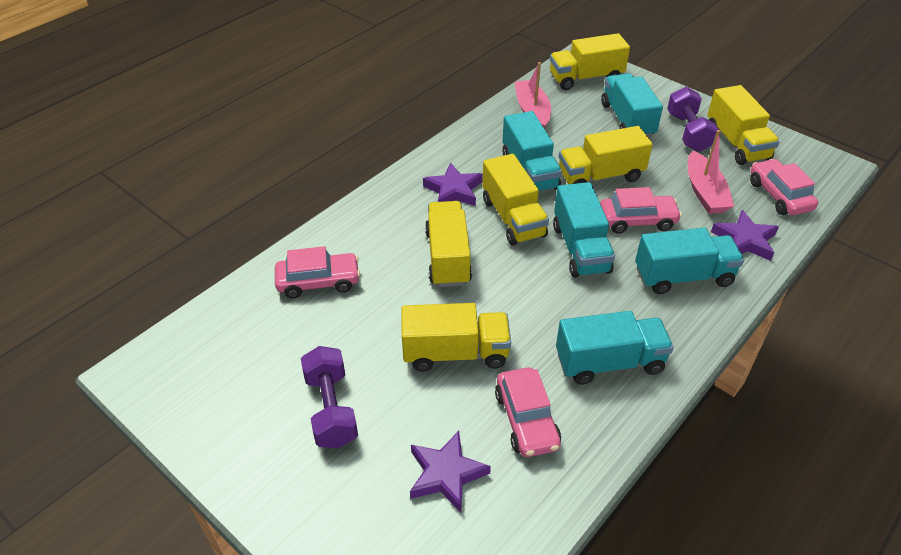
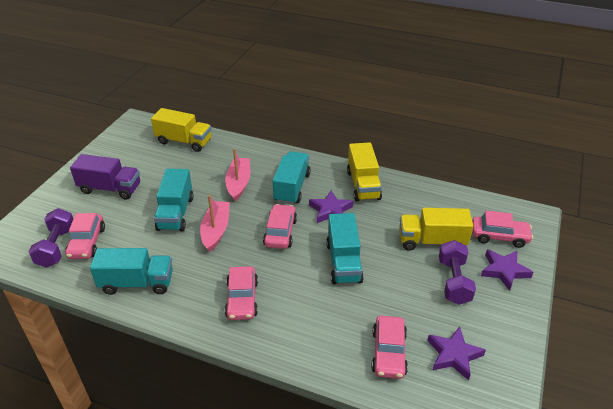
pink car: 4 -> 5
purple truck: 0 -> 1
turquoise truck: 5 -> 4
yellow truck: 6 -> 3

